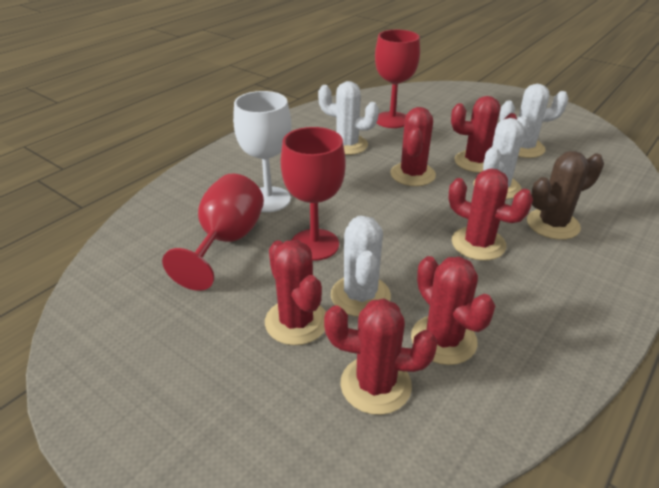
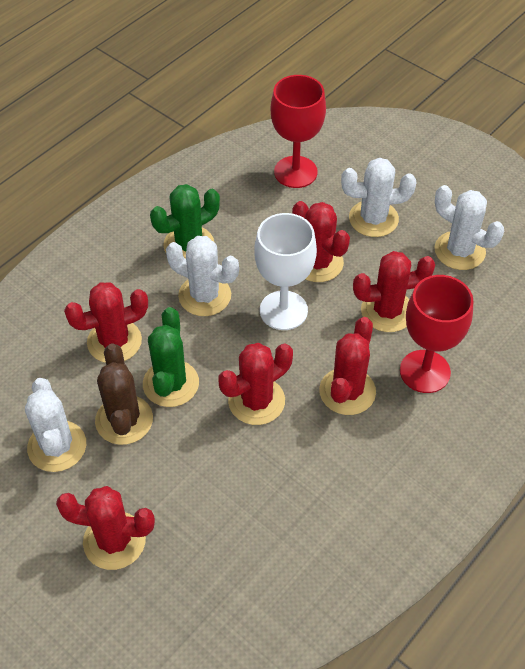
green cactus: 0 -> 2
red goblet: 3 -> 2

